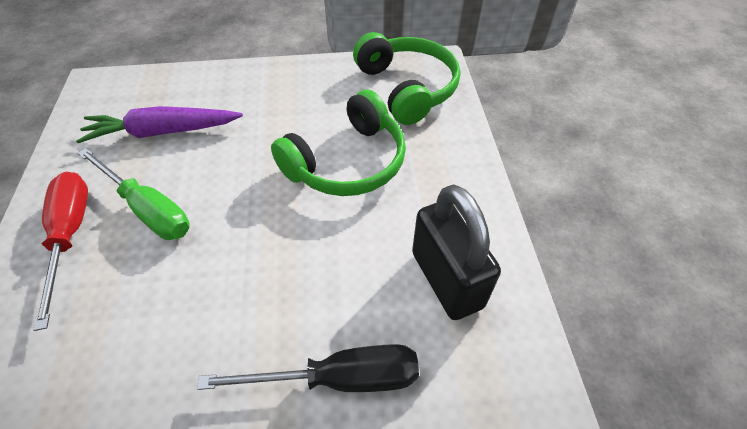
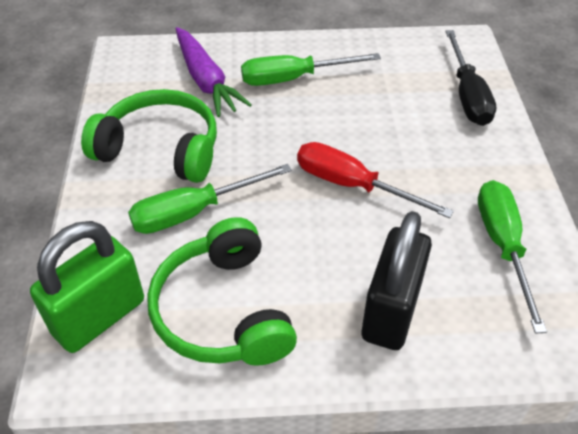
green padlock: 0 -> 1
green screwdriver: 1 -> 3

